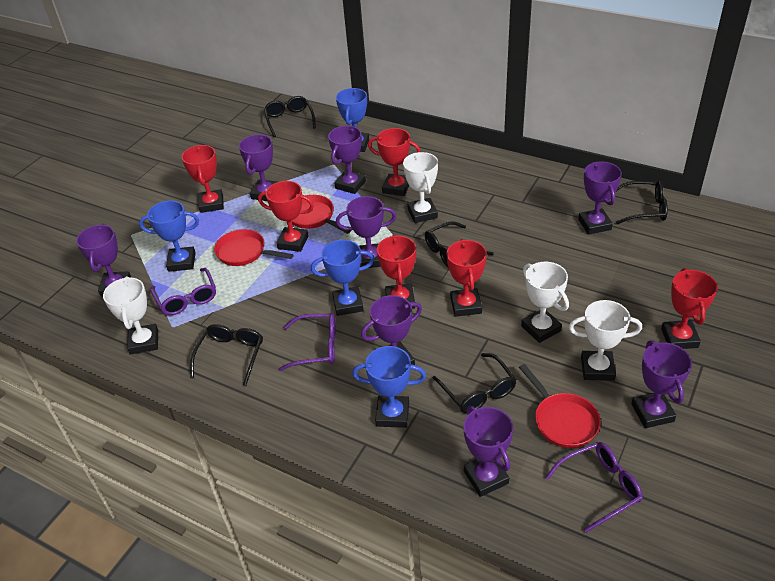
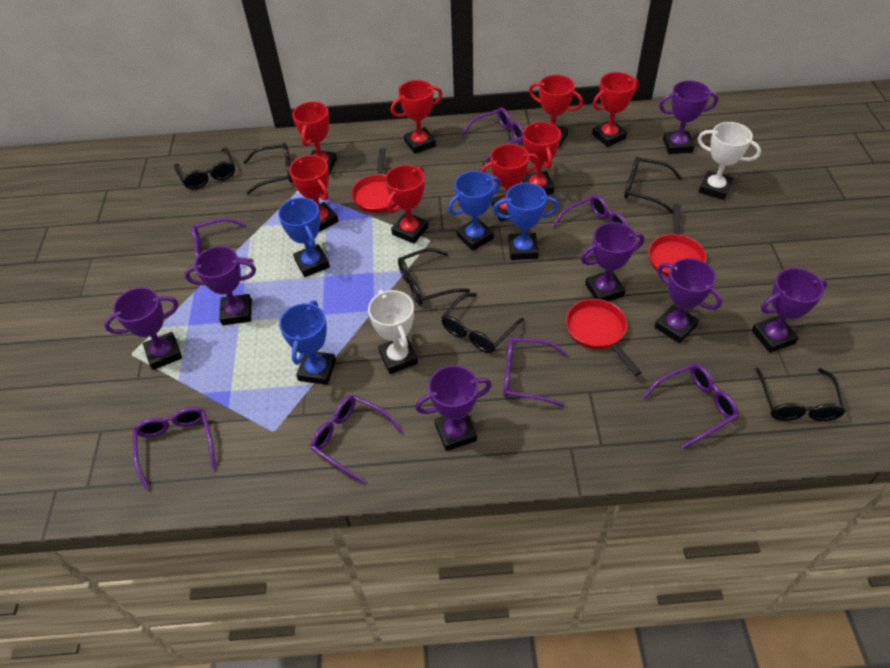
black glasses: 5 -> 6
purple glasses: 3 -> 7
purple trophy: 8 -> 7
red trophy: 6 -> 8
white trophy: 4 -> 2

